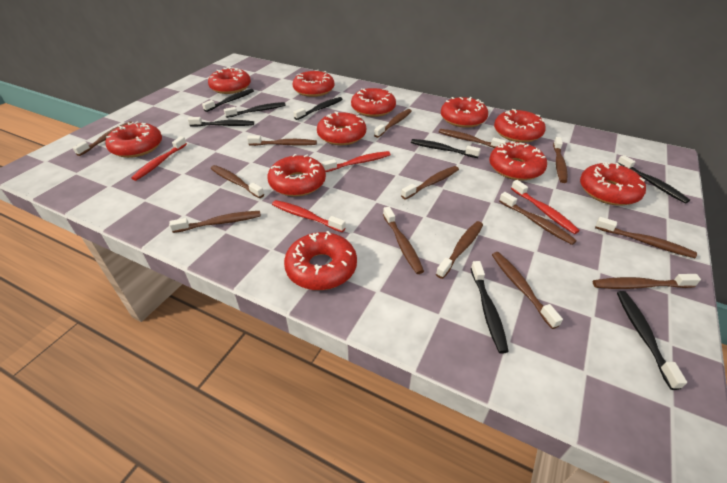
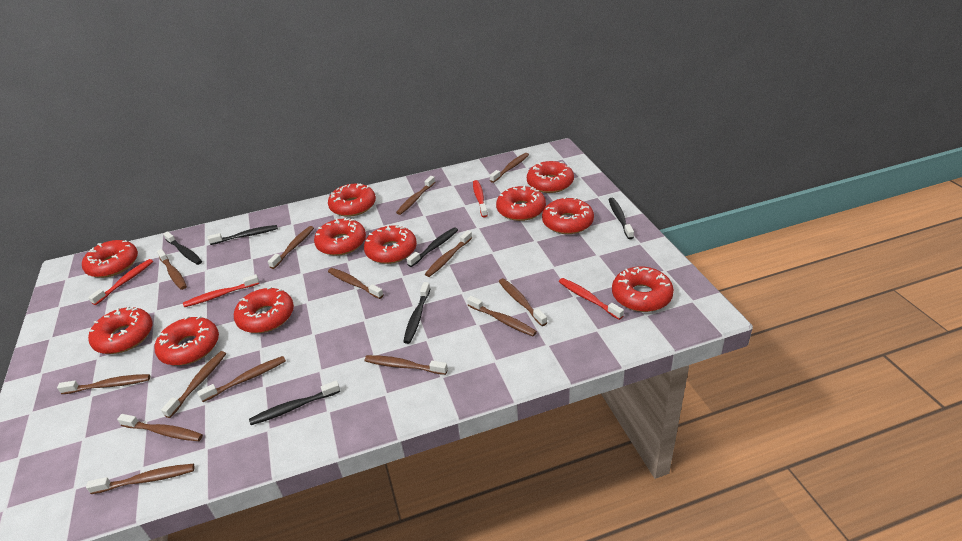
black toothbrush: 8 -> 6

